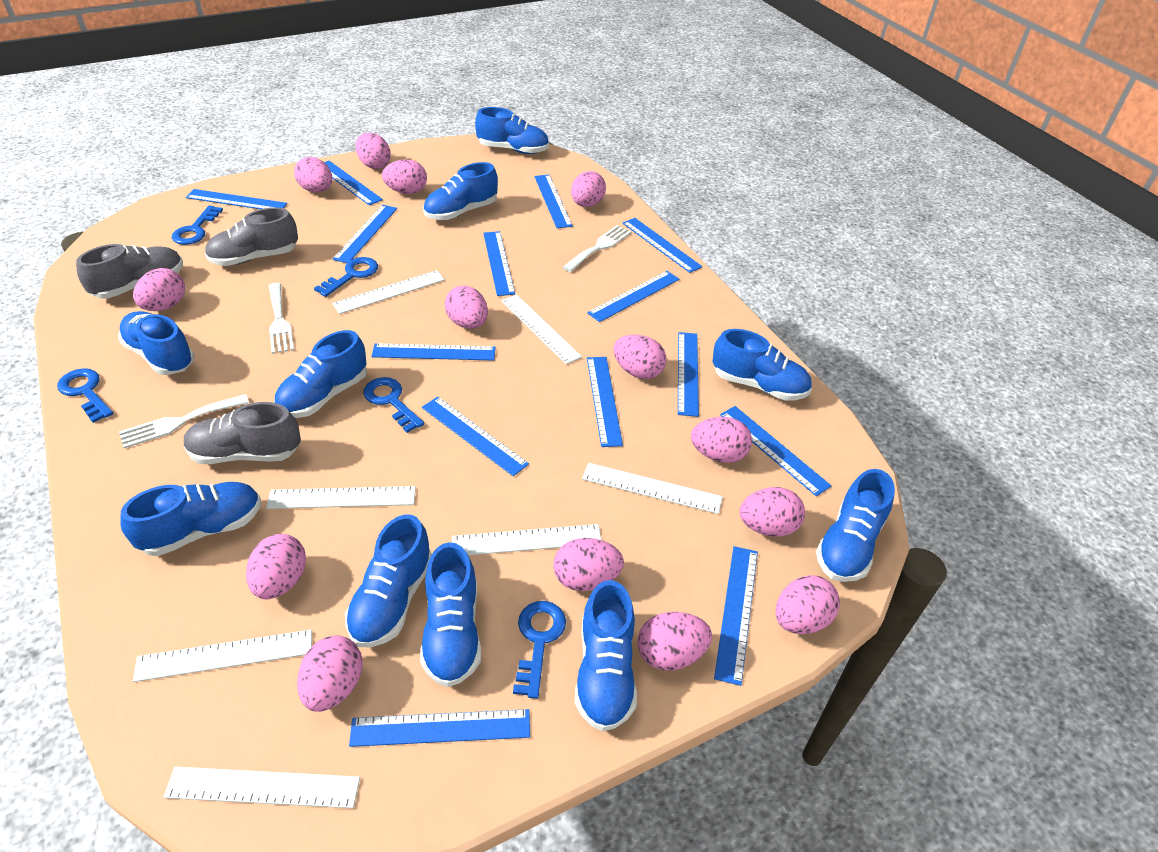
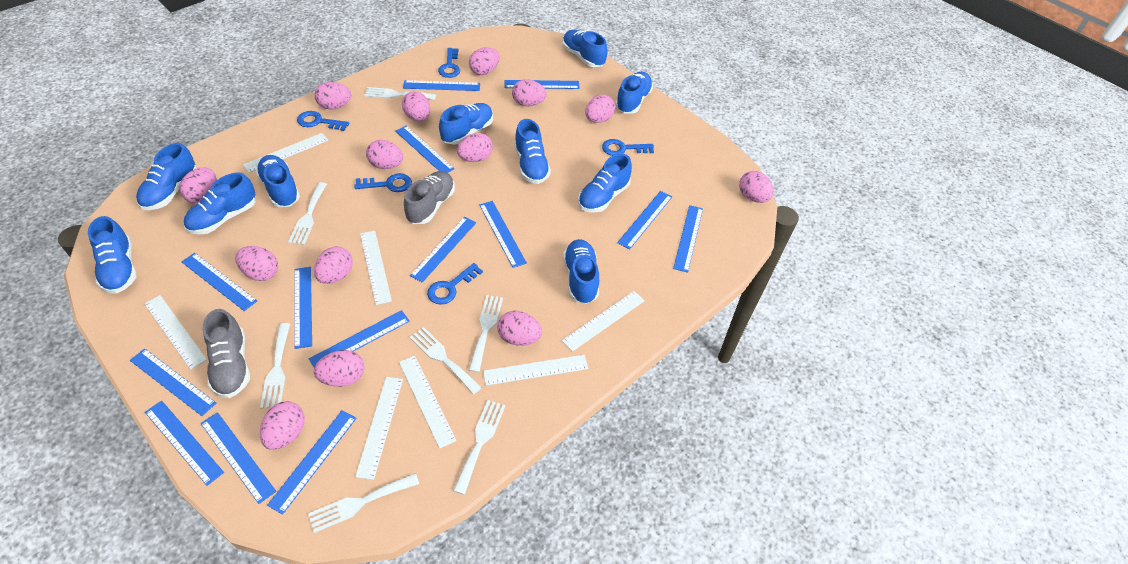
grey shoe: 3 -> 2
white fork: 3 -> 7

